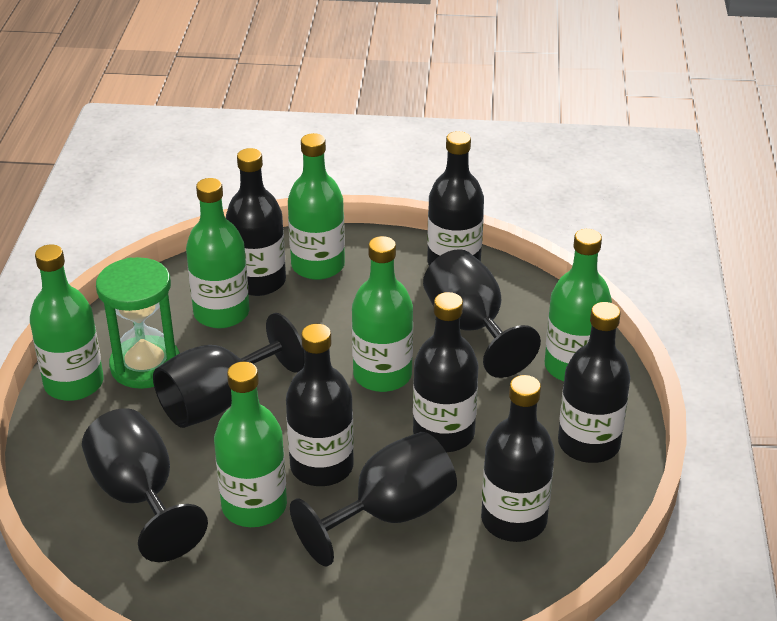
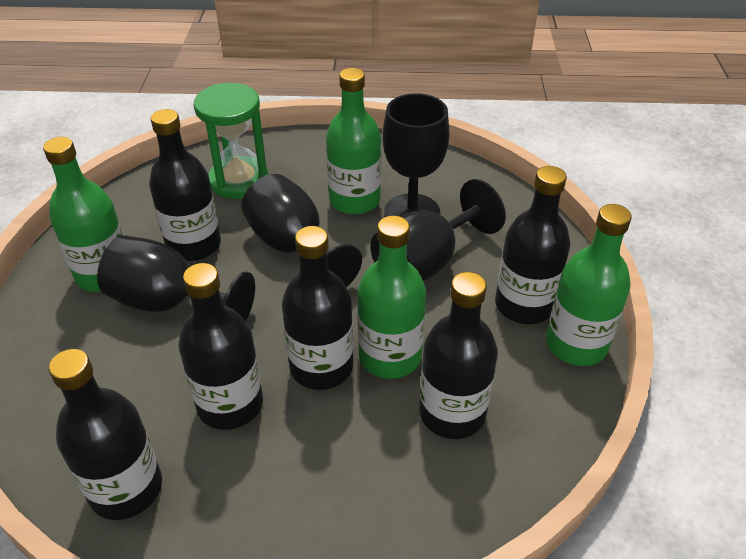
green bottle: 6 -> 4

